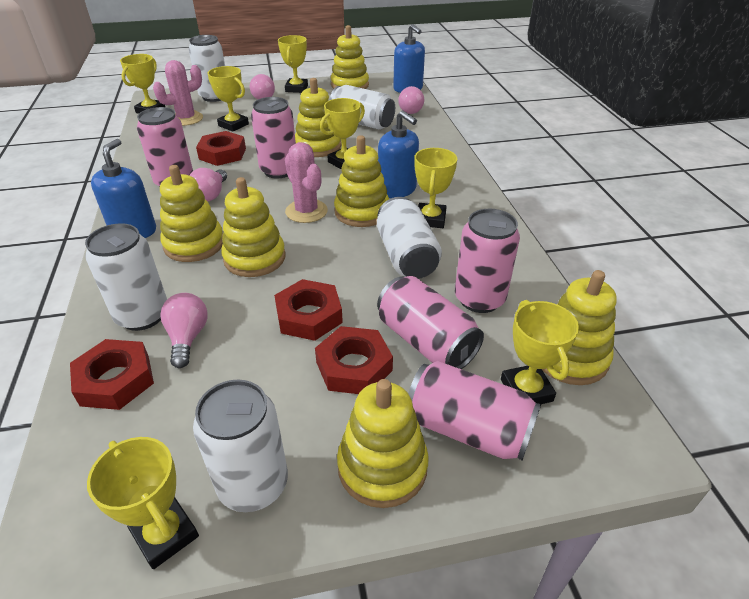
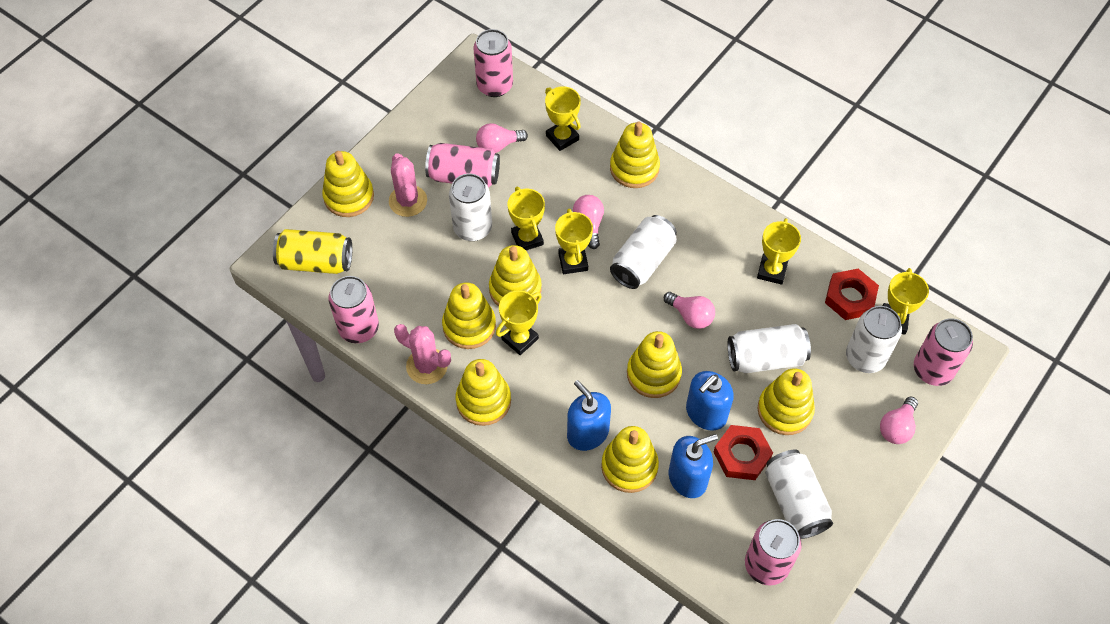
red nut: 4 -> 2
yellow can: 0 -> 1
yellow stacking toy: 7 -> 8
yellow trophy: 7 -> 6

